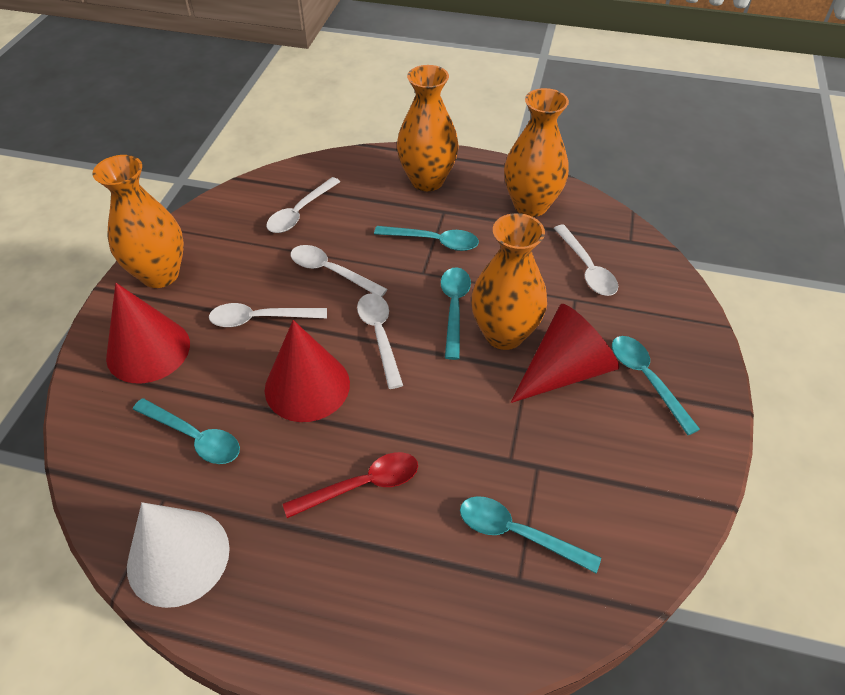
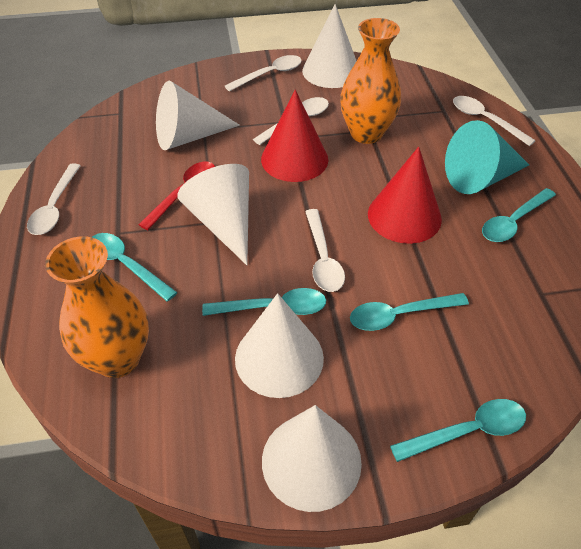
orange vase: 4 -> 2
red cone: 3 -> 2
turquoise cone: 0 -> 1
white cone: 1 -> 5

